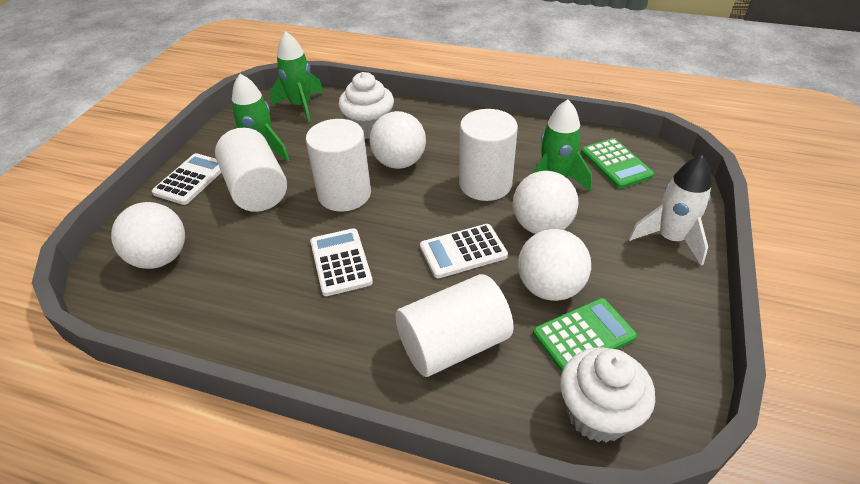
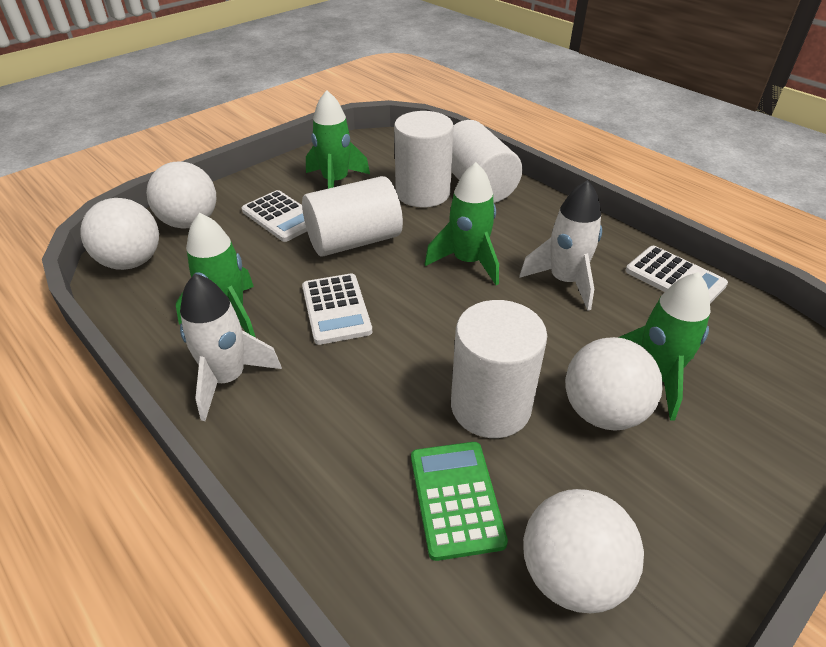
green calculator: 2 -> 1
green rocket: 3 -> 4
white cupcake: 2 -> 0
white rocket: 1 -> 2

